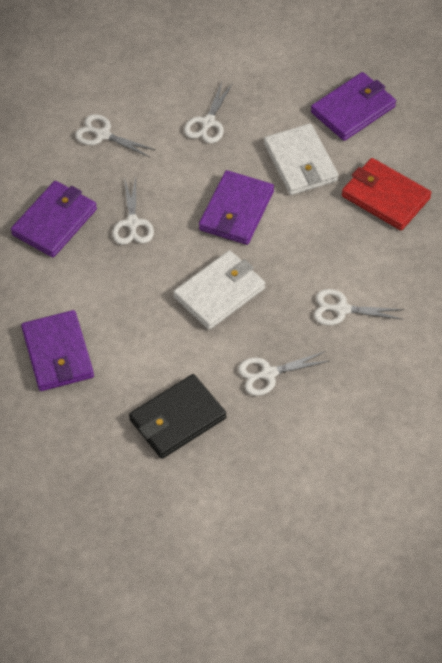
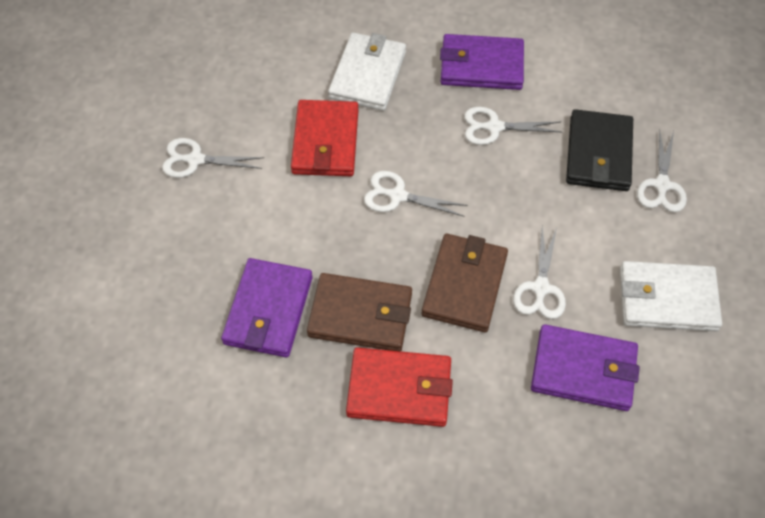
brown wallet: 0 -> 2
purple wallet: 4 -> 3
red wallet: 1 -> 2

